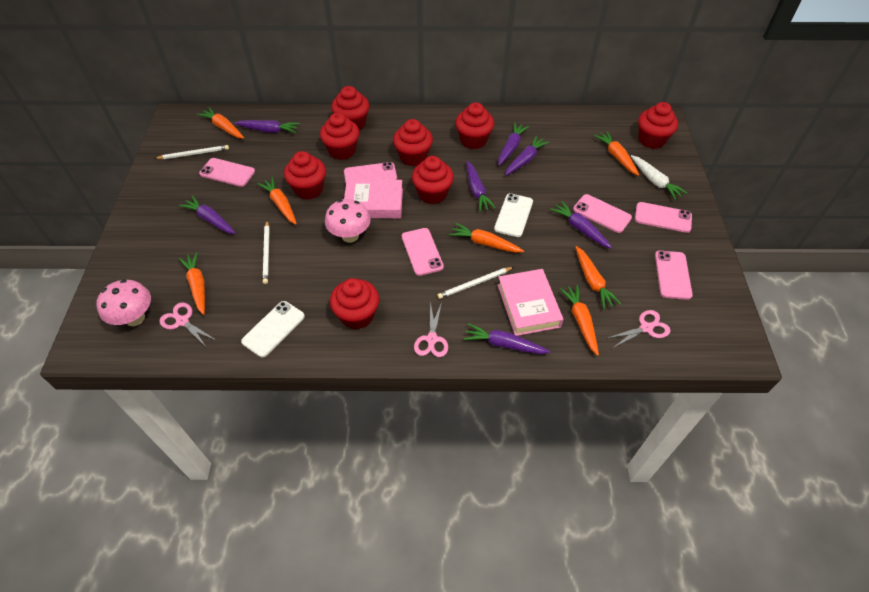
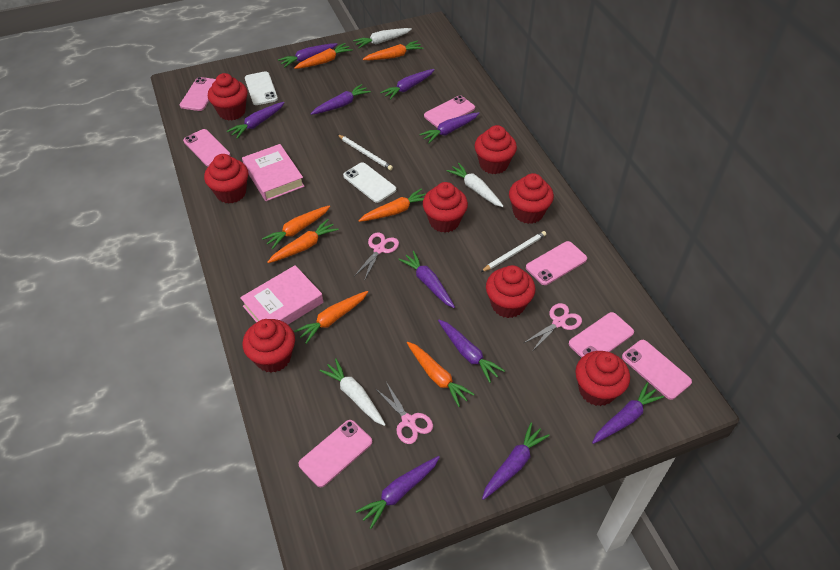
pink mushroom: 2 -> 0
pink phone: 6 -> 7
purple carrot: 7 -> 10
white carrot: 1 -> 3
white pencil: 3 -> 2

